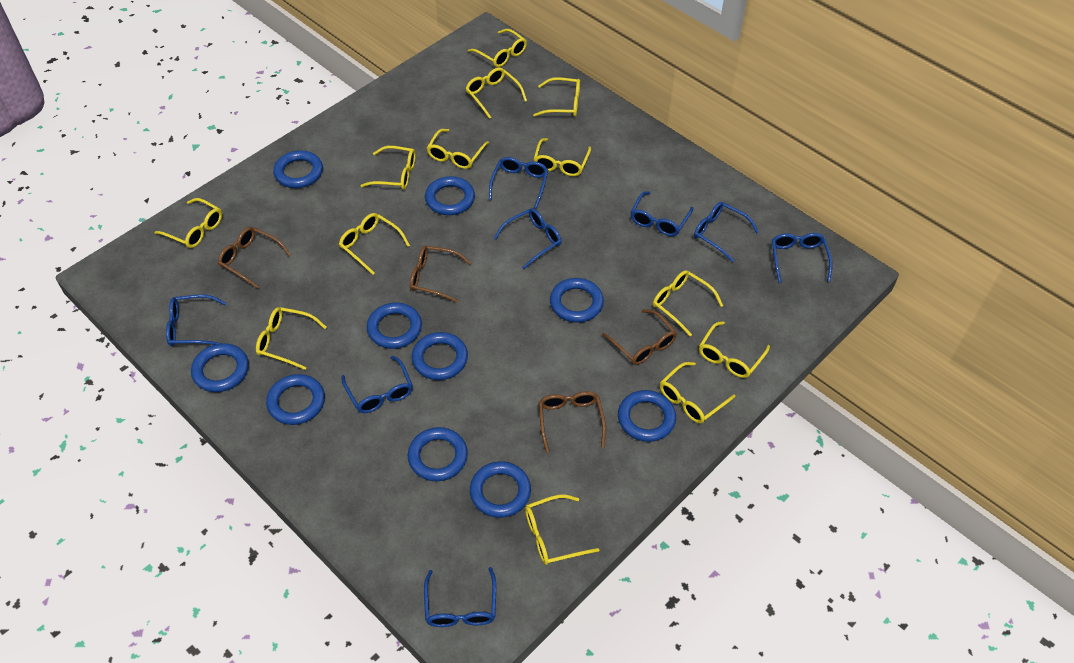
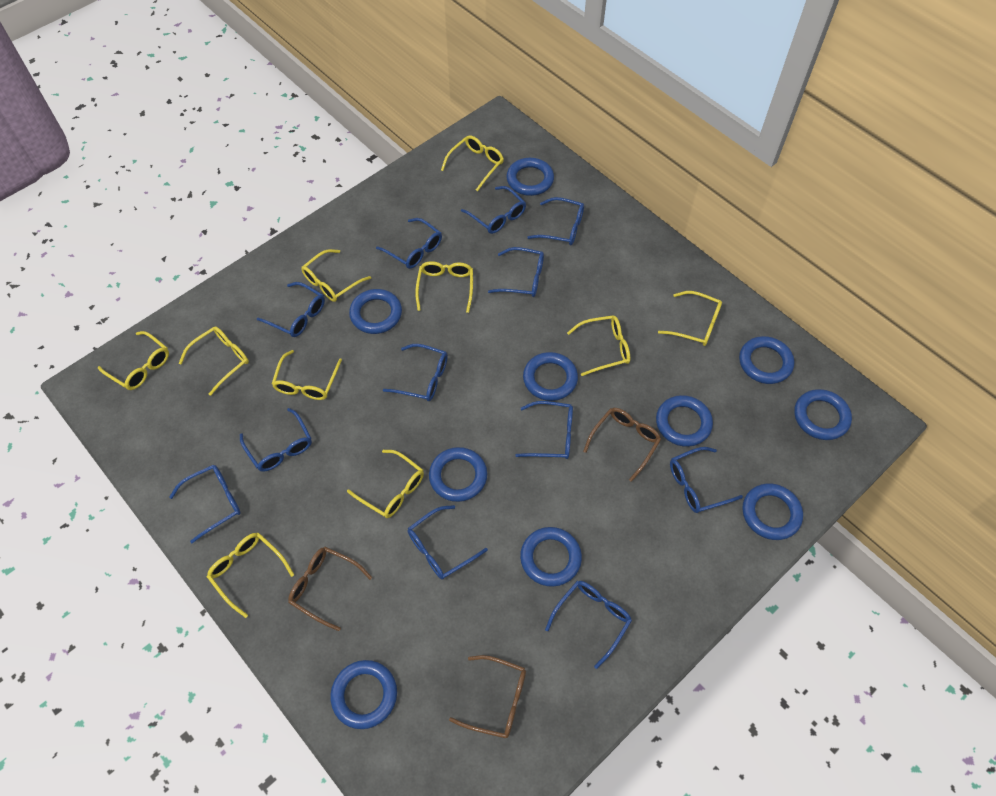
blue glasses: 8 -> 12
brown glasses: 4 -> 3
yellow glasses: 13 -> 10

